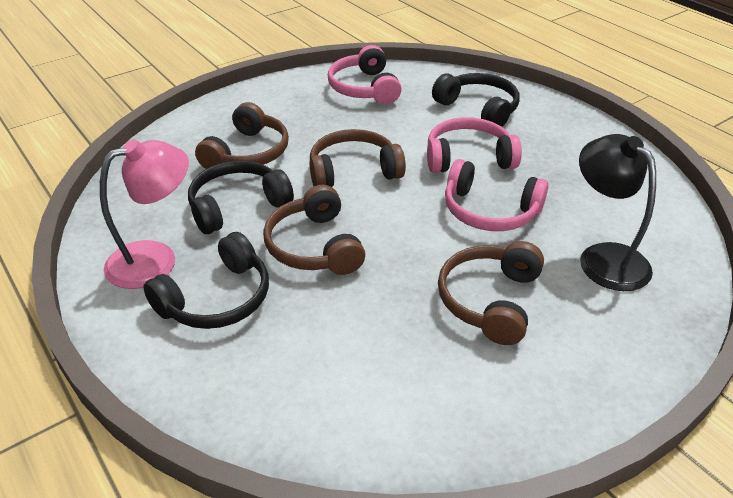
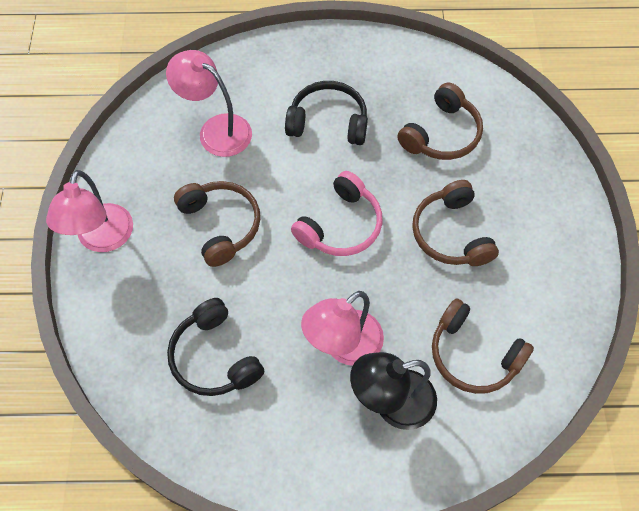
black headphones: 3 -> 2
pink headphones: 3 -> 1
pink lamp: 1 -> 3

